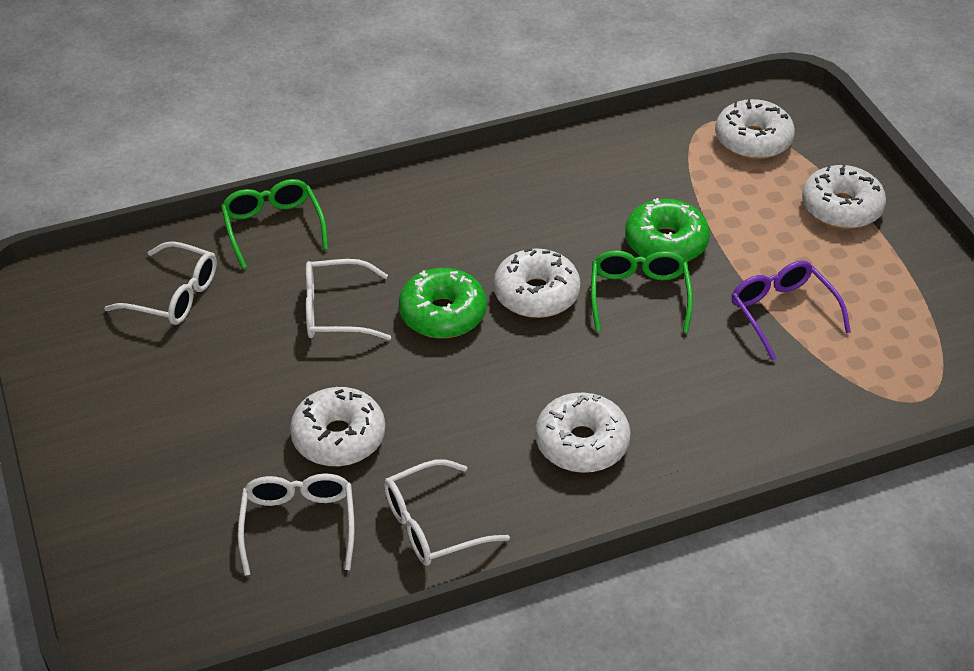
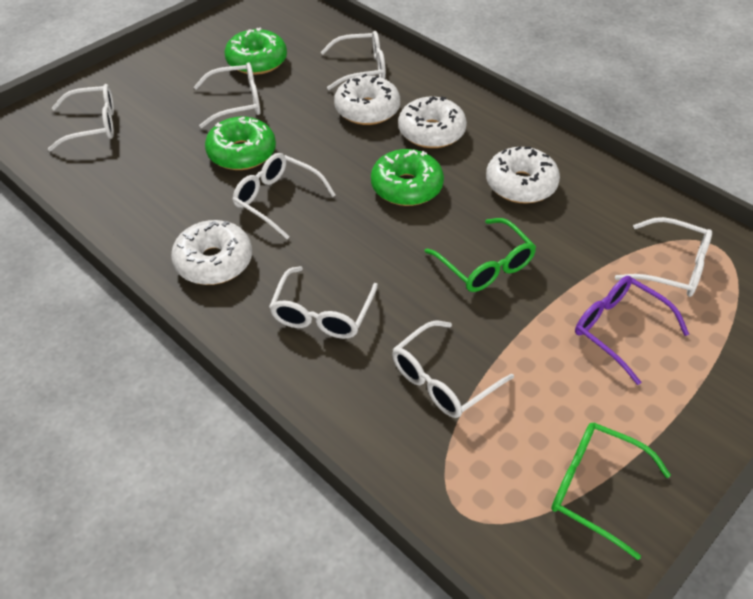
green donut: 2 -> 3
white donut: 5 -> 4
white glasses: 4 -> 7

